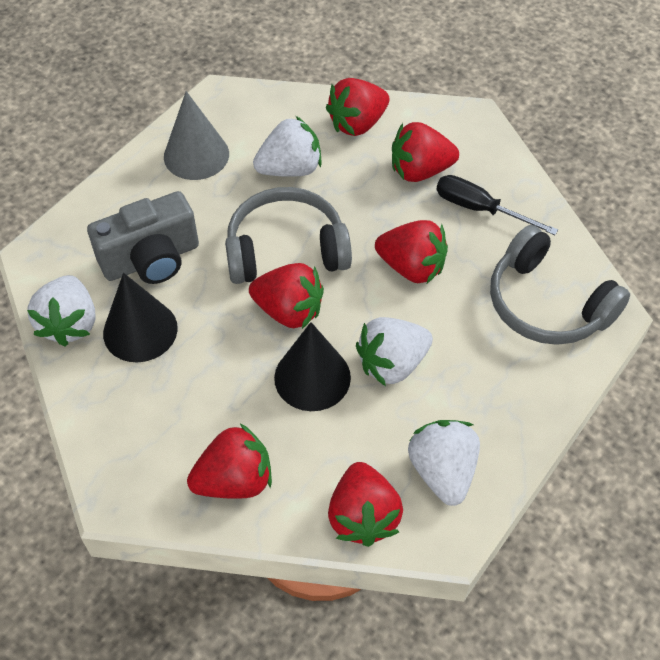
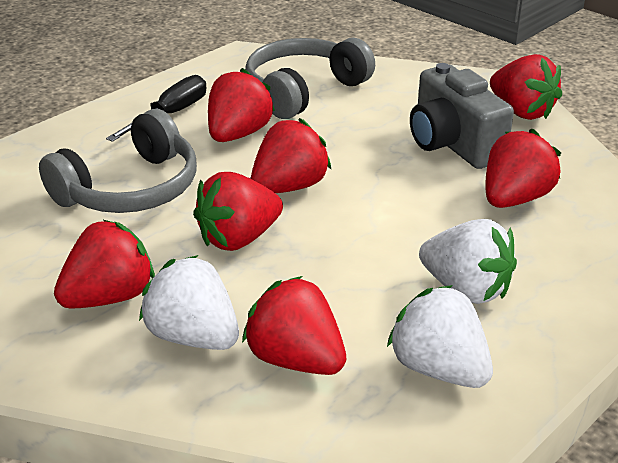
black cone: 2 -> 0
grey cone: 1 -> 0
red strawberry: 6 -> 7
white strawberry: 4 -> 3

